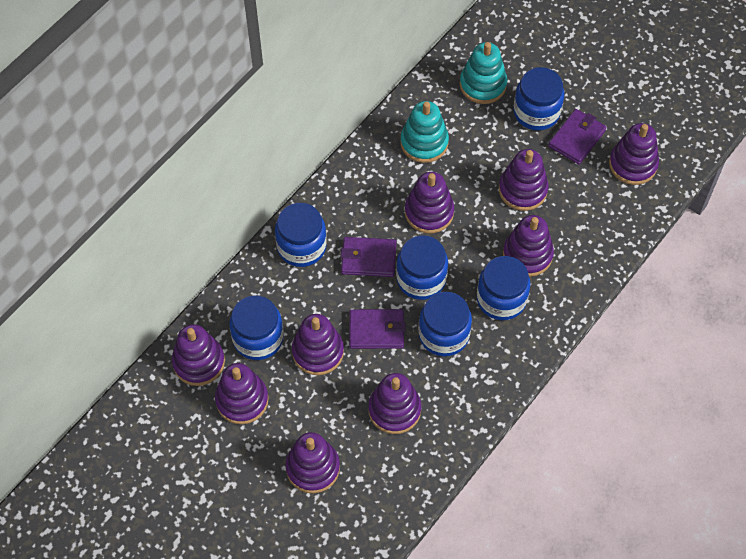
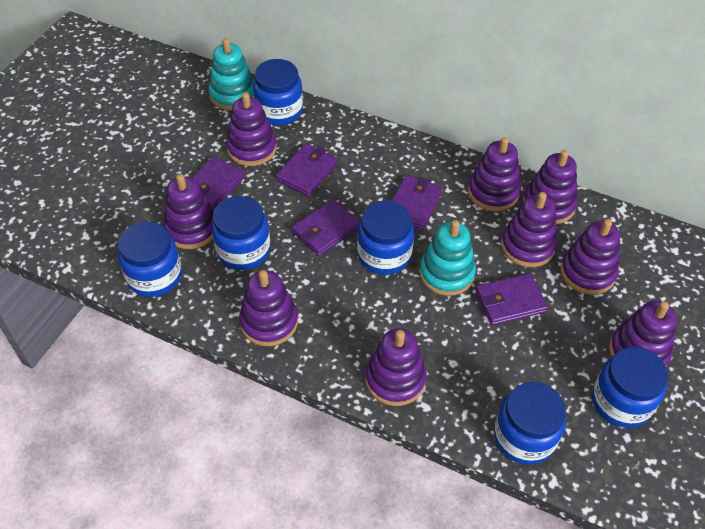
purple wallet: 3 -> 5

